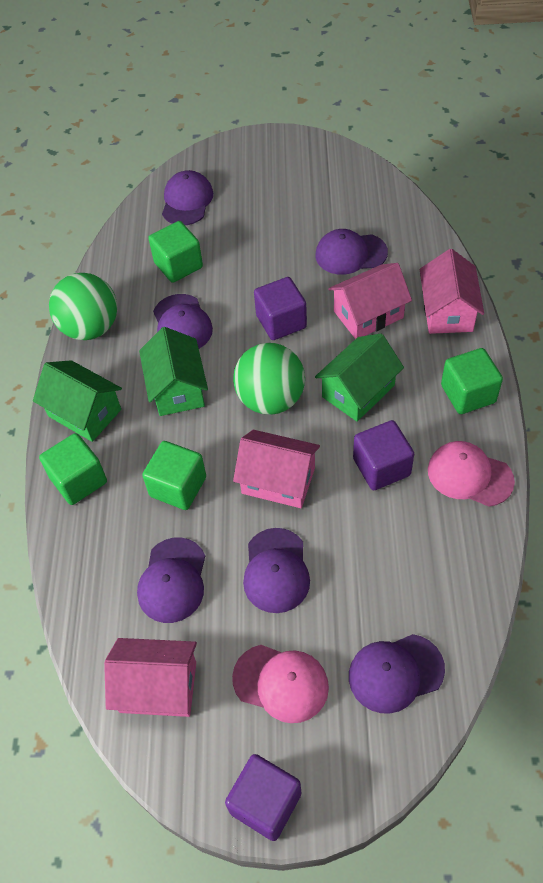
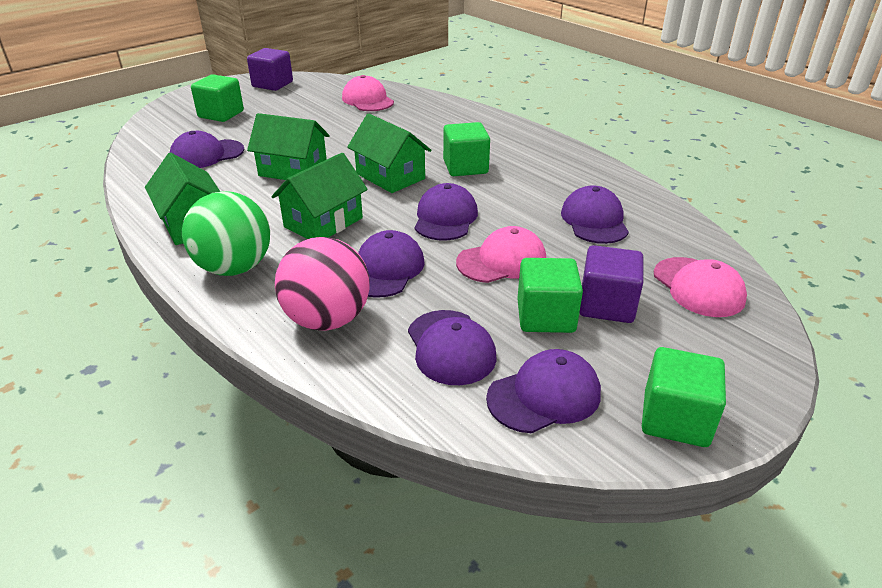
green ball: 2 -> 1
green house: 3 -> 4
pink ball: 0 -> 1
pink cap: 2 -> 3
pink house: 4 -> 0
purple cube: 3 -> 2

